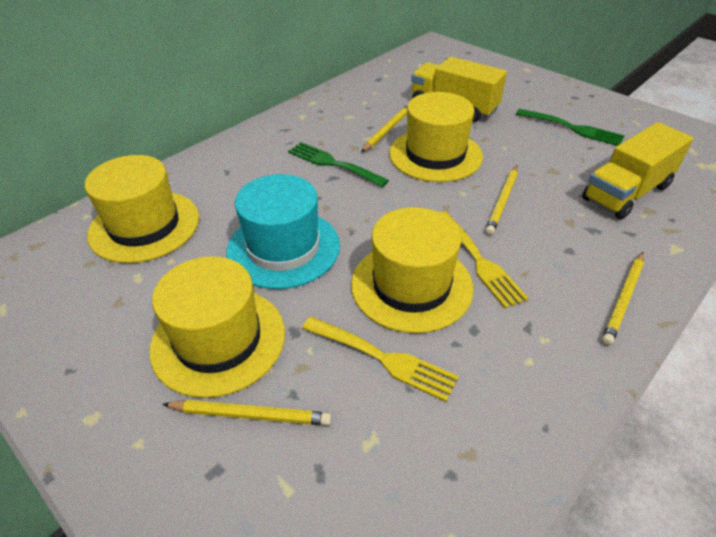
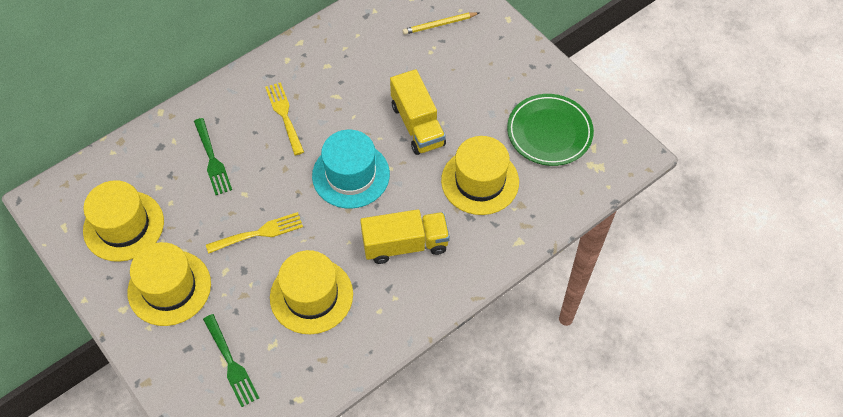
green plate: 0 -> 1
yellow pencil: 4 -> 1

